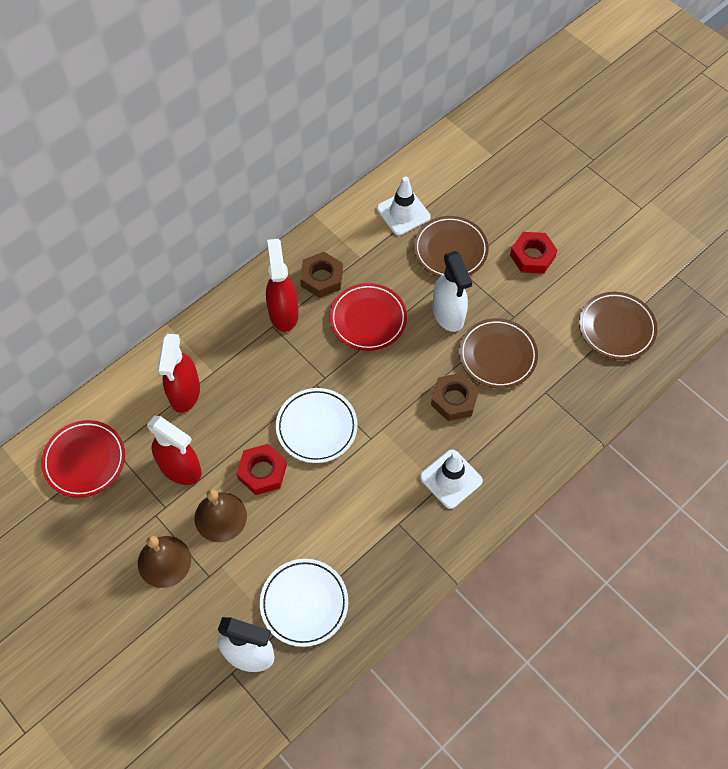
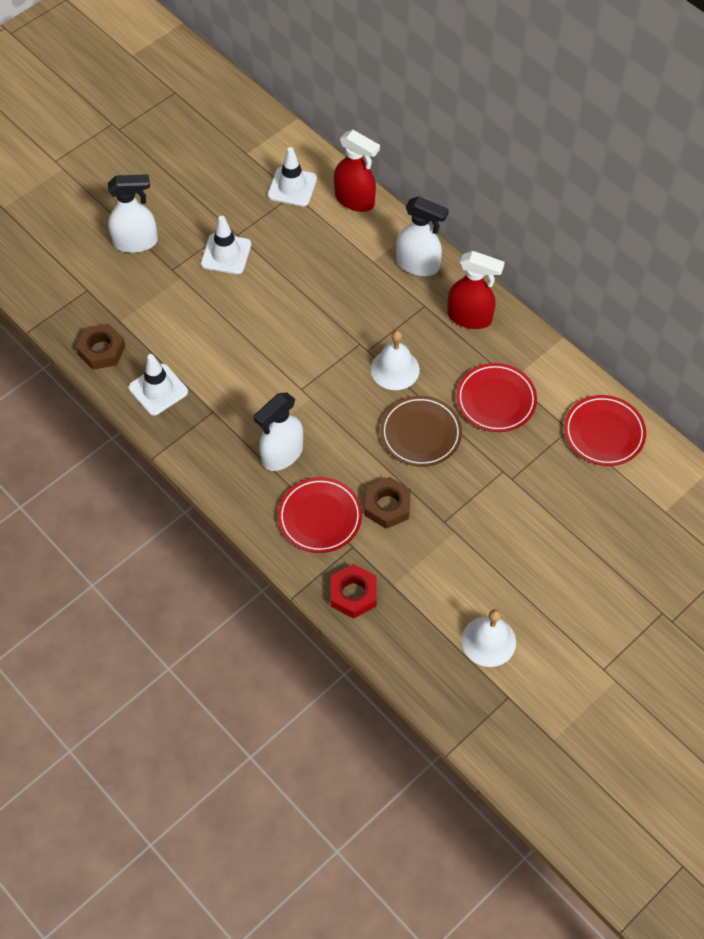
brown bell: 2 -> 0
brown plate: 3 -> 1
red nut: 2 -> 1
red plate: 2 -> 3
red spray bottle: 3 -> 2
white bell: 0 -> 2
white plate: 2 -> 0
white spray bottle: 2 -> 3
white traffic cone: 2 -> 3

